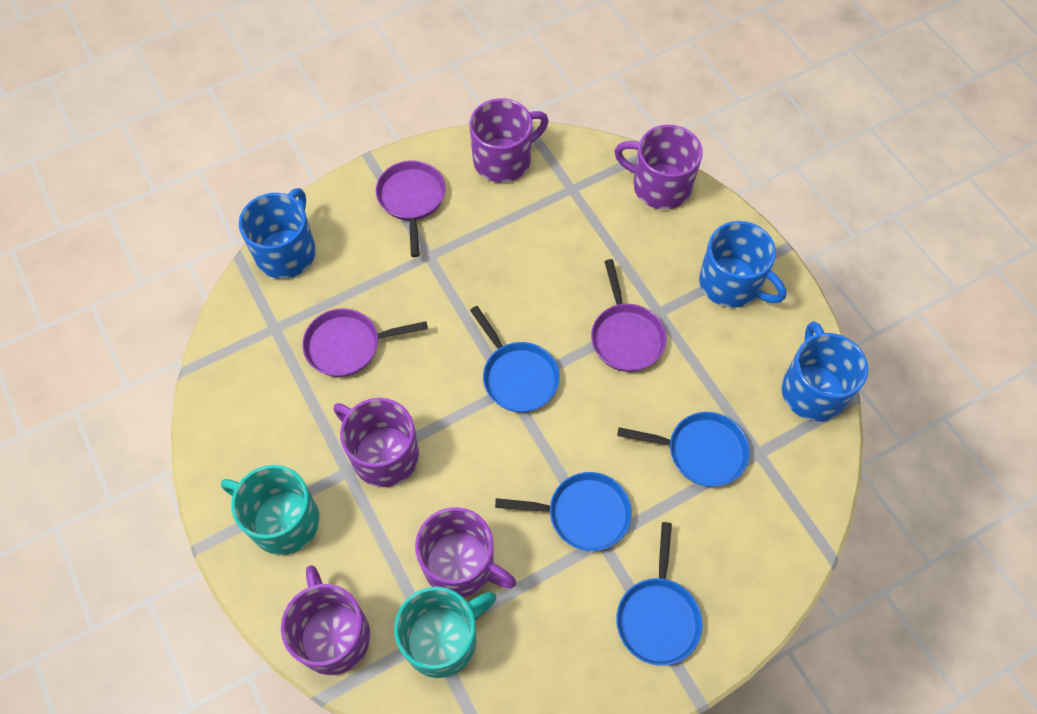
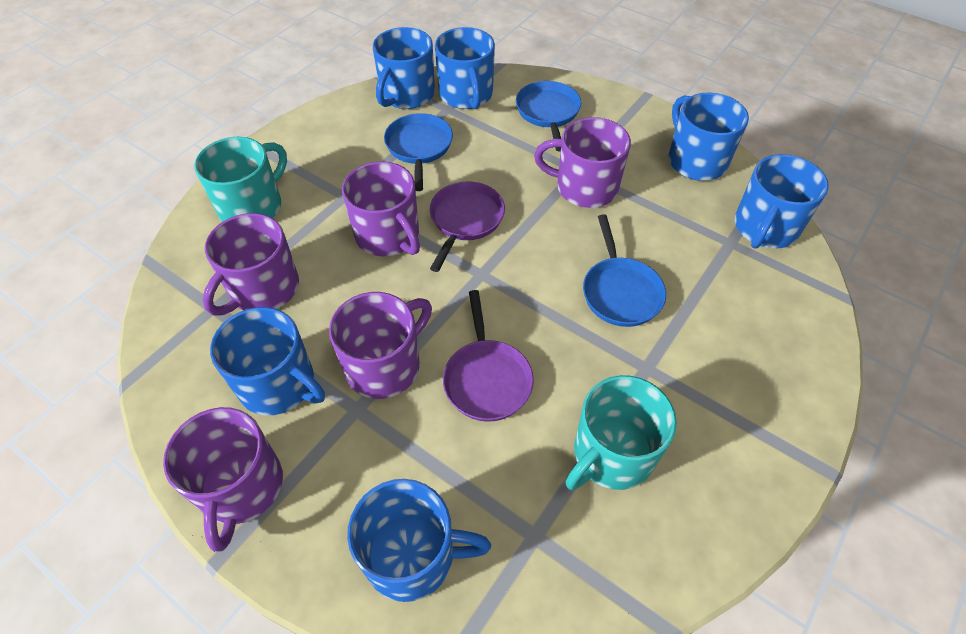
blue mug: 3 -> 6
blue pan: 4 -> 3
purple pan: 3 -> 2

